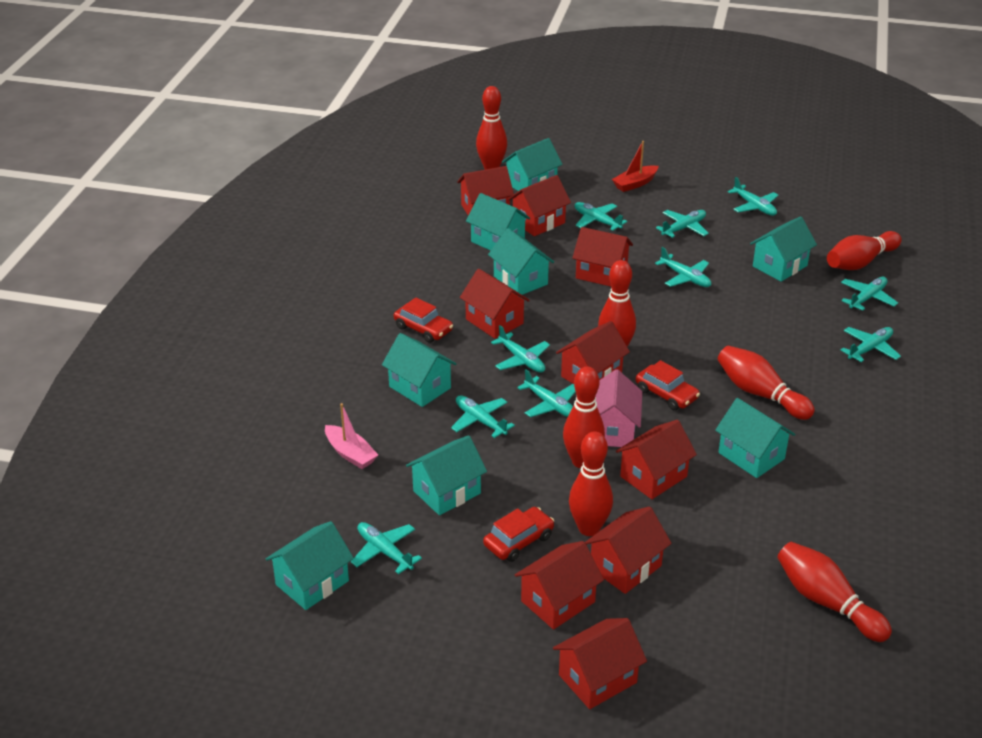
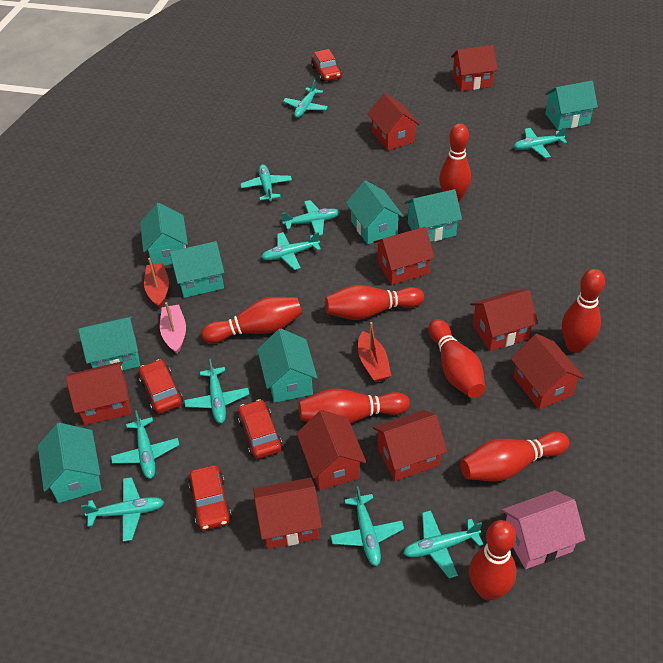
red boat: 1 -> 2
red bowling pin: 7 -> 8
red car: 3 -> 4

